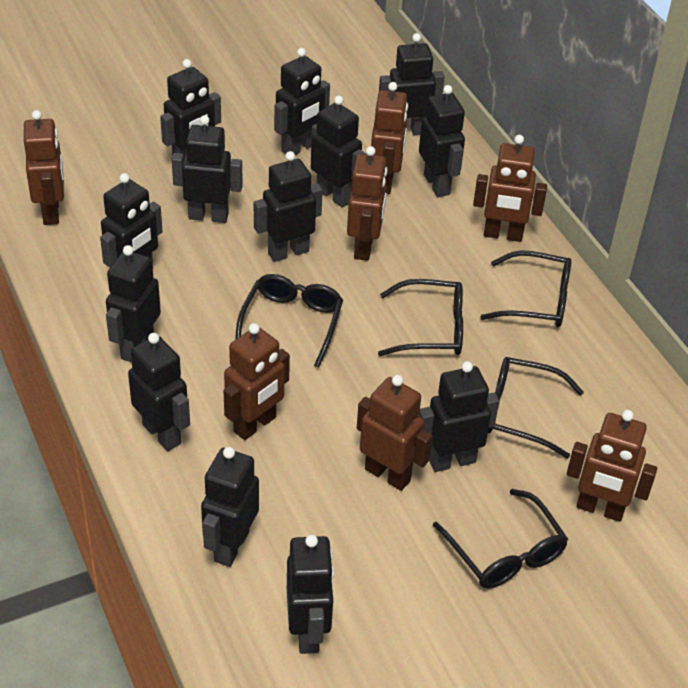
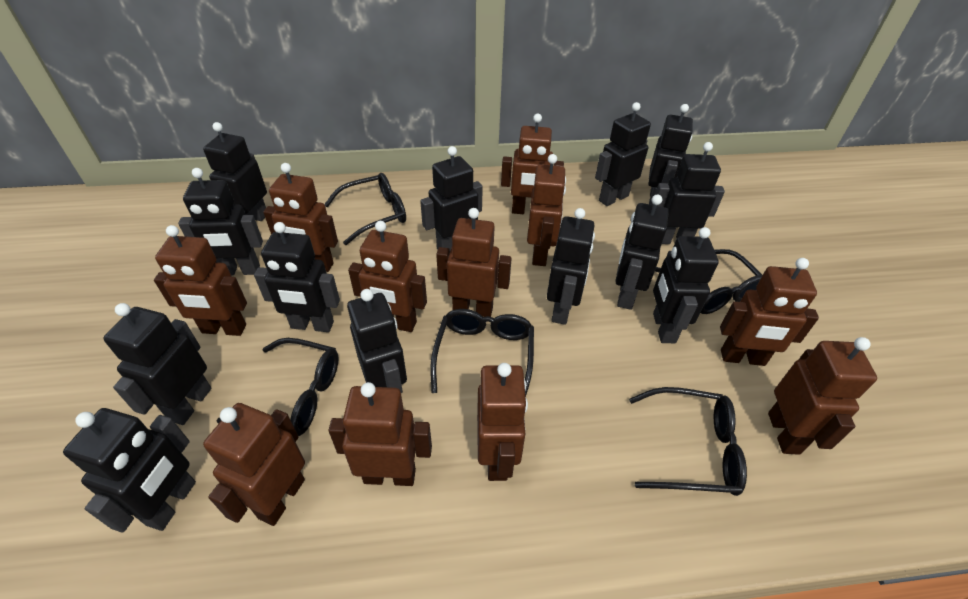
brown robot: 7 -> 11

